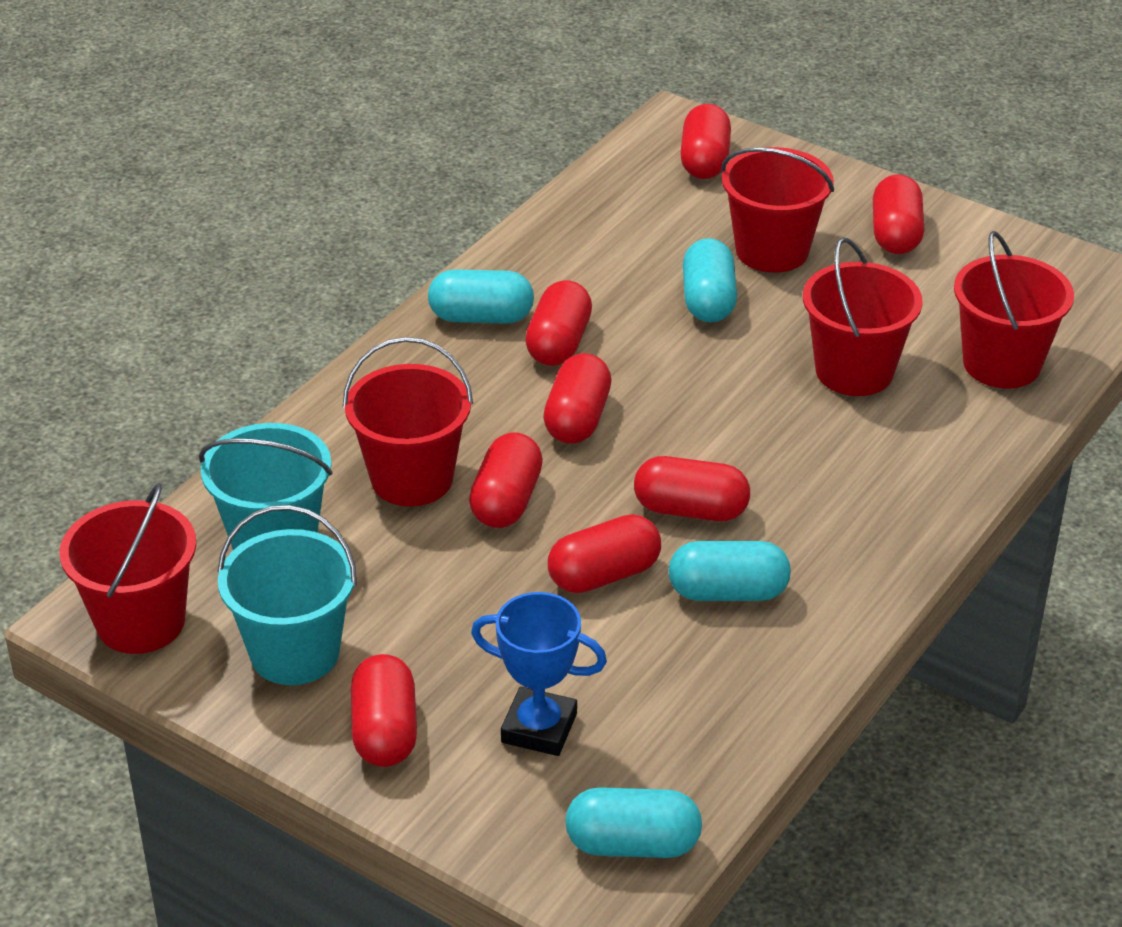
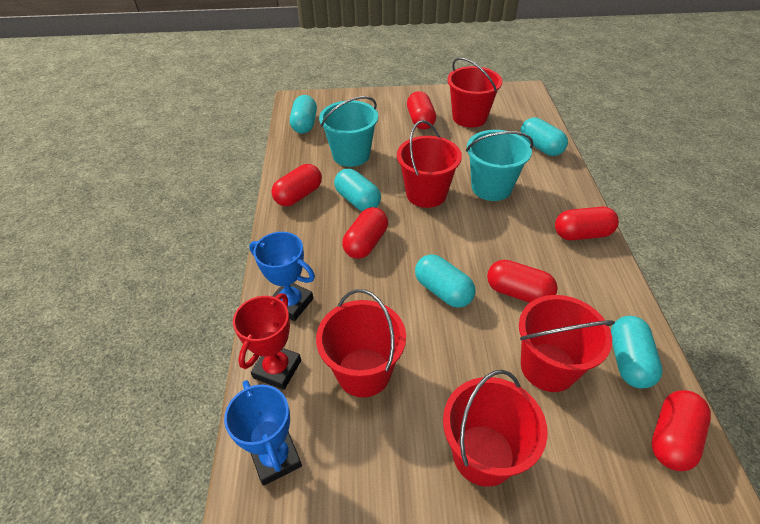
blue trophy: 1 -> 2
red capsule: 8 -> 6
red trophy: 0 -> 1
turquoise capsule: 4 -> 5

